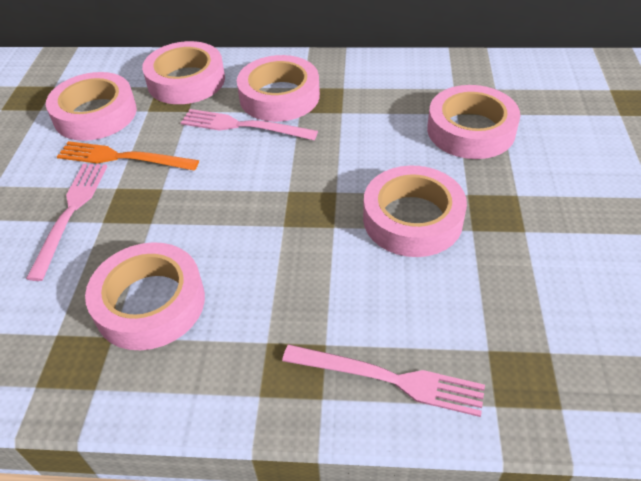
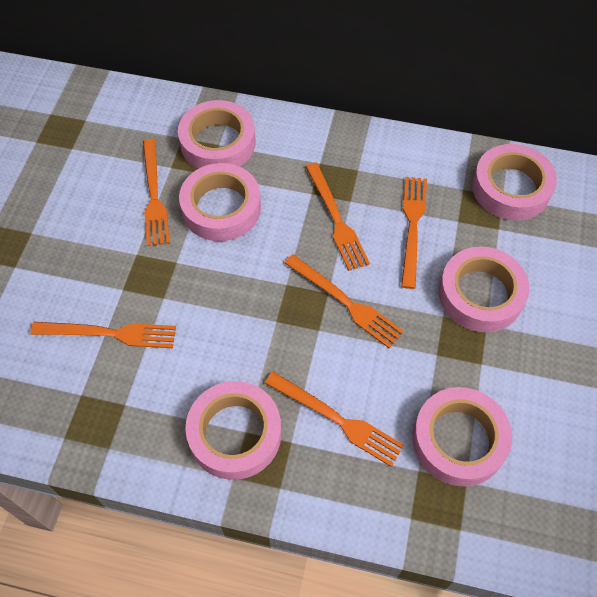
orange fork: 1 -> 6
pink fork: 3 -> 0

